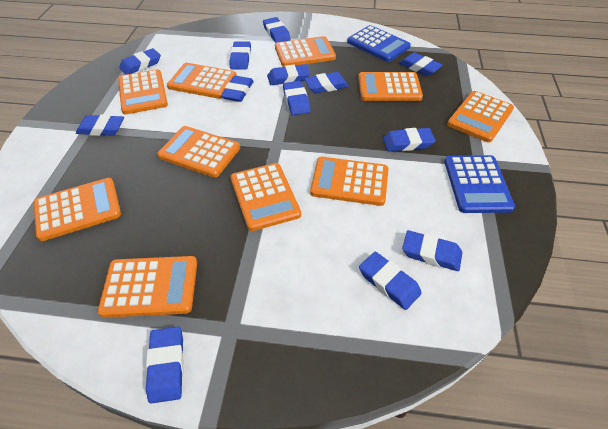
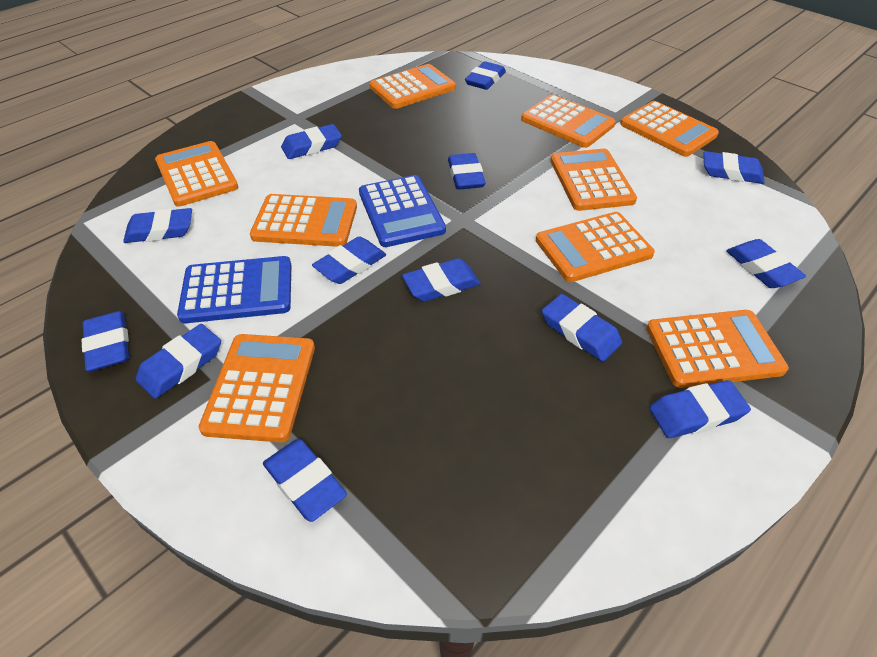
orange calculator: 10 -> 9

